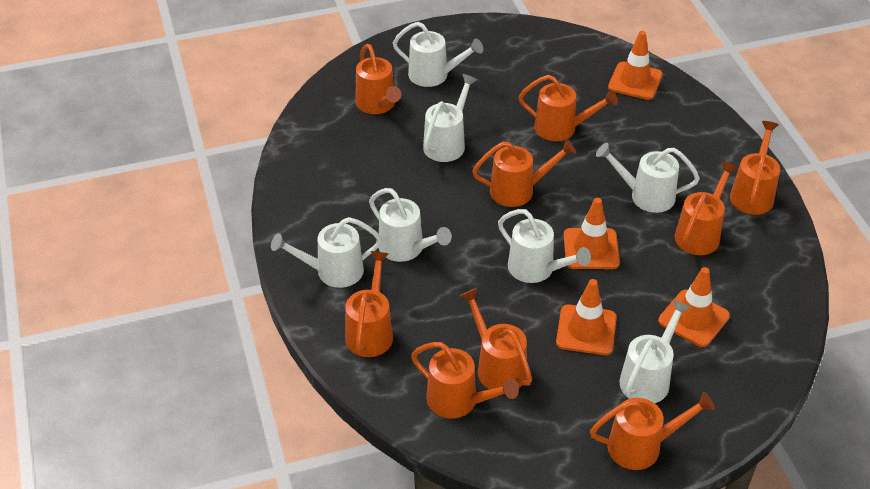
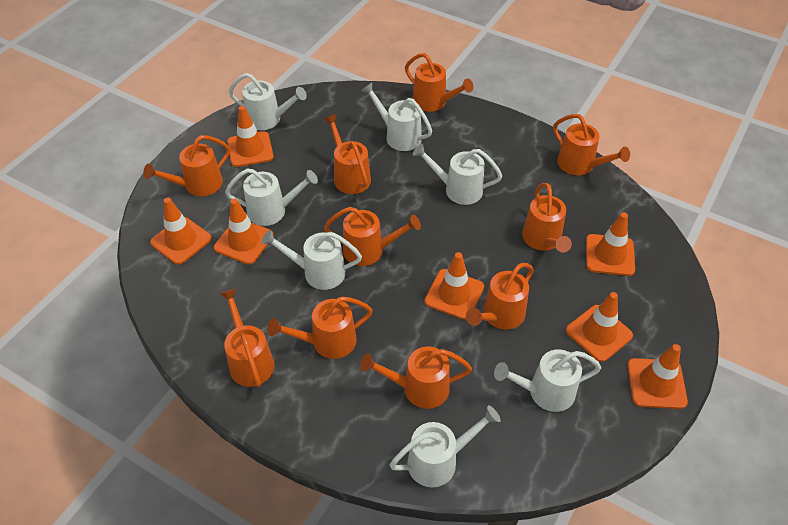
orange traffic cone: 4 -> 7
orange watering can: 9 -> 10

